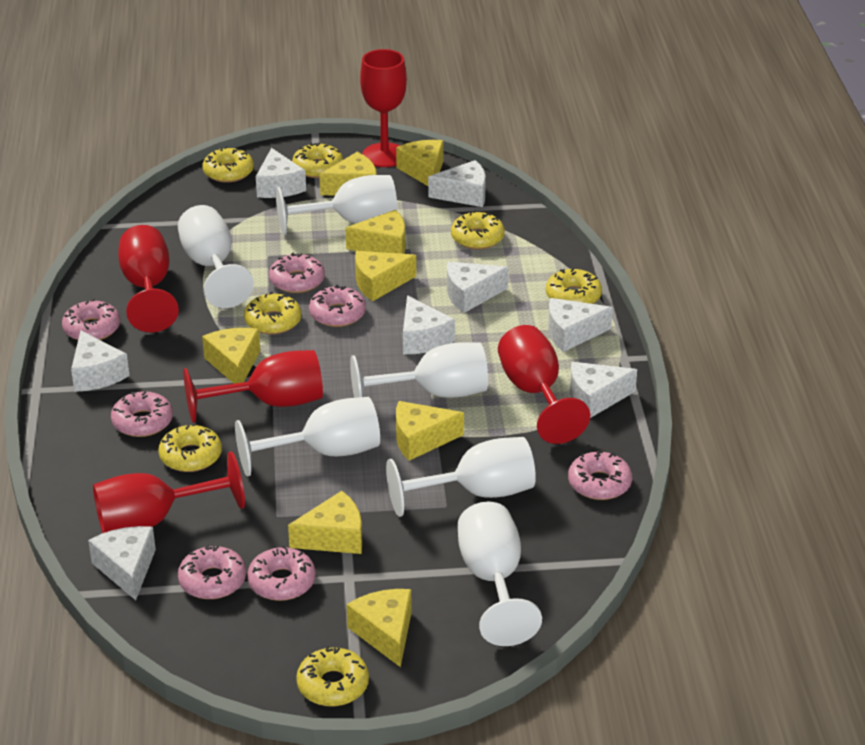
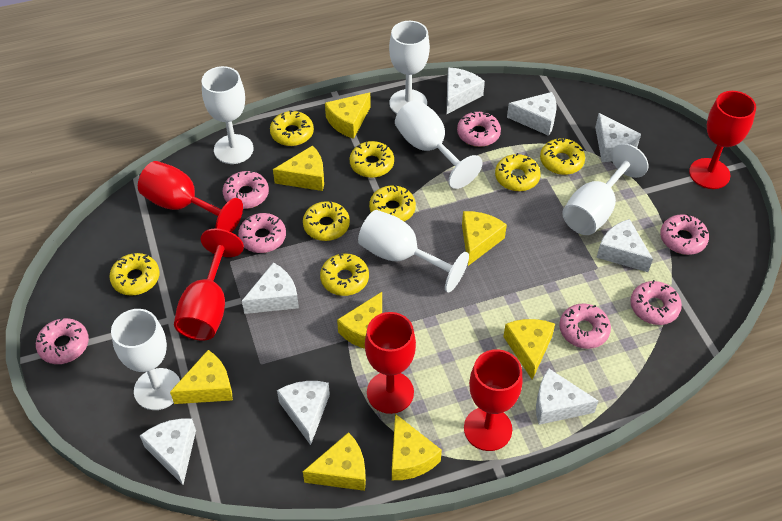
yellow donut: 7 -> 8

